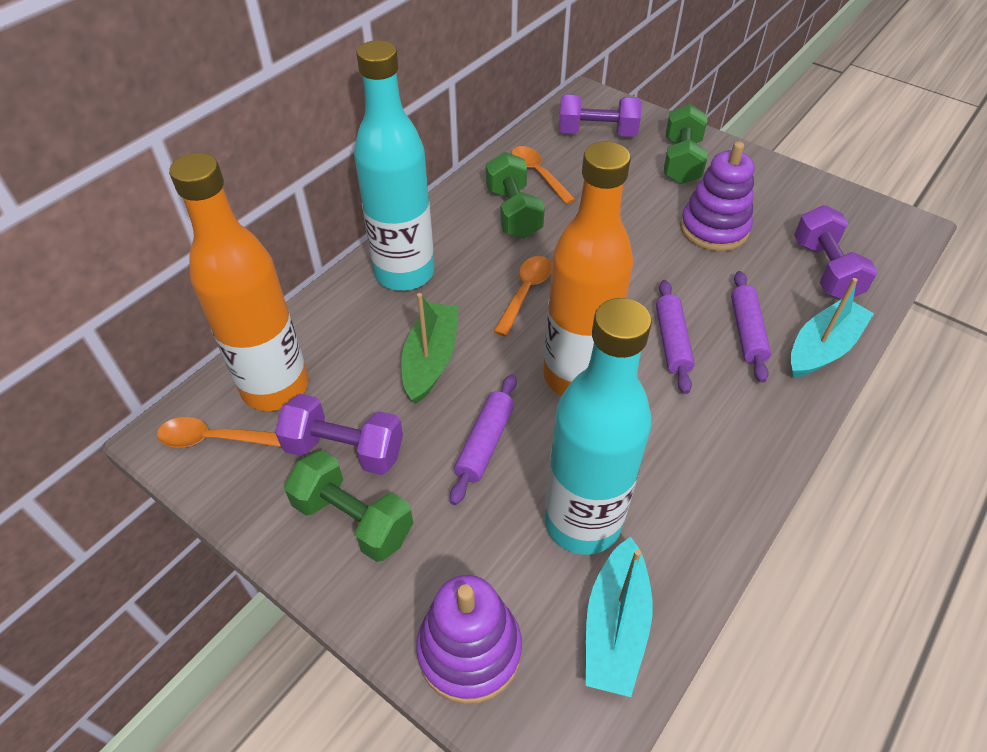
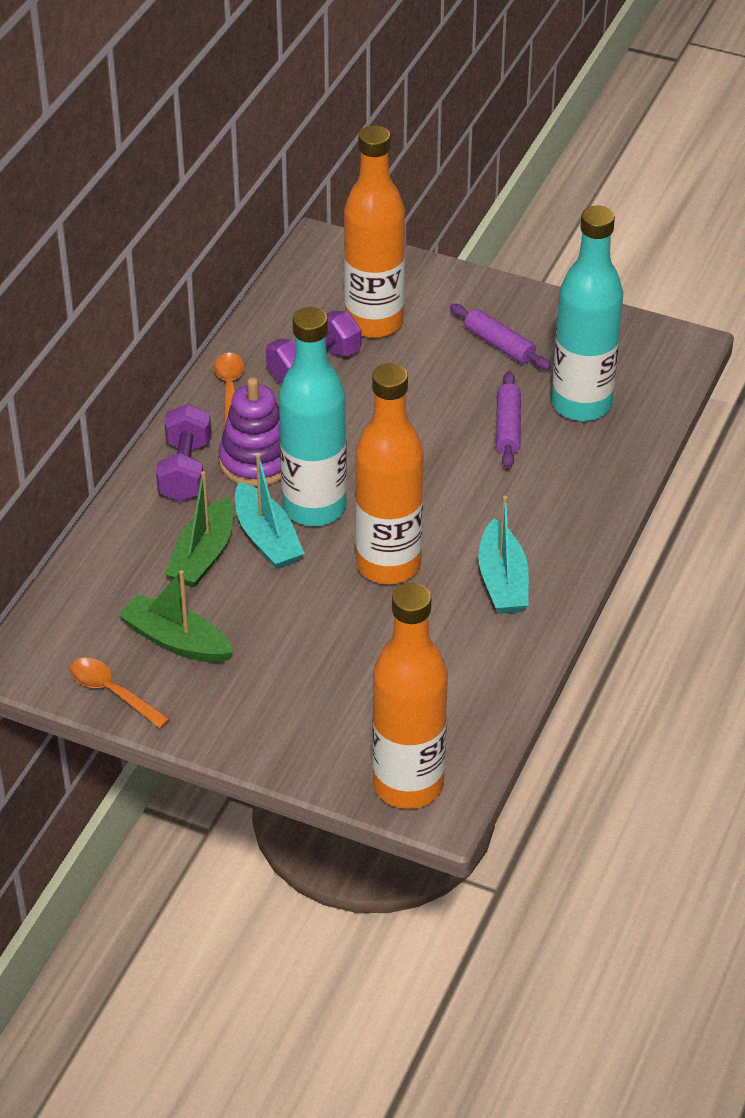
green boat: 1 -> 2
green dumbbell: 3 -> 0
orange bottle: 2 -> 3
orange spoon: 3 -> 2
purple dumbbell: 3 -> 2
purple rolling pin: 3 -> 2
purple stacking toy: 2 -> 1

